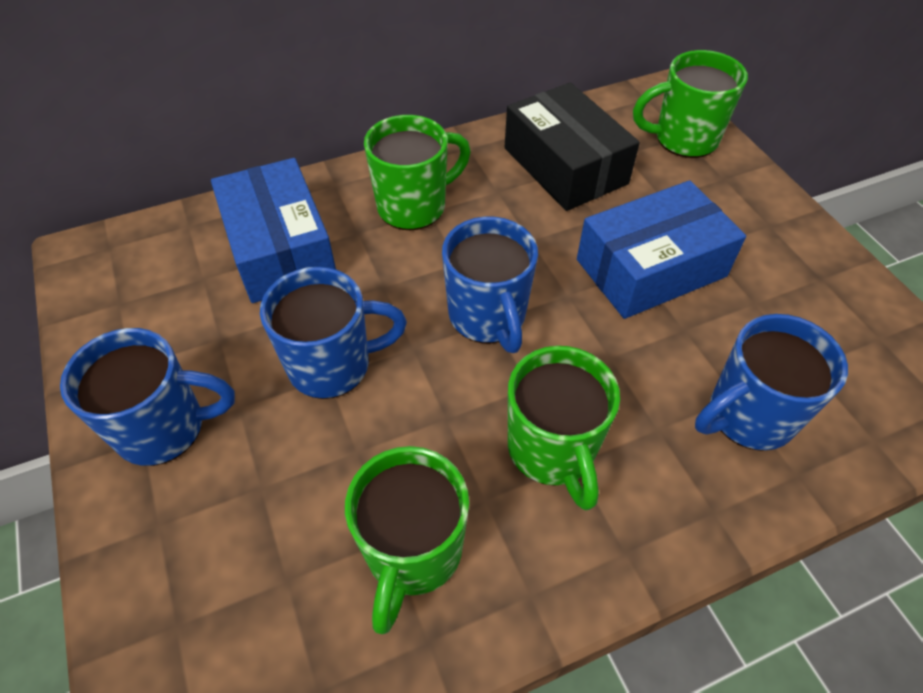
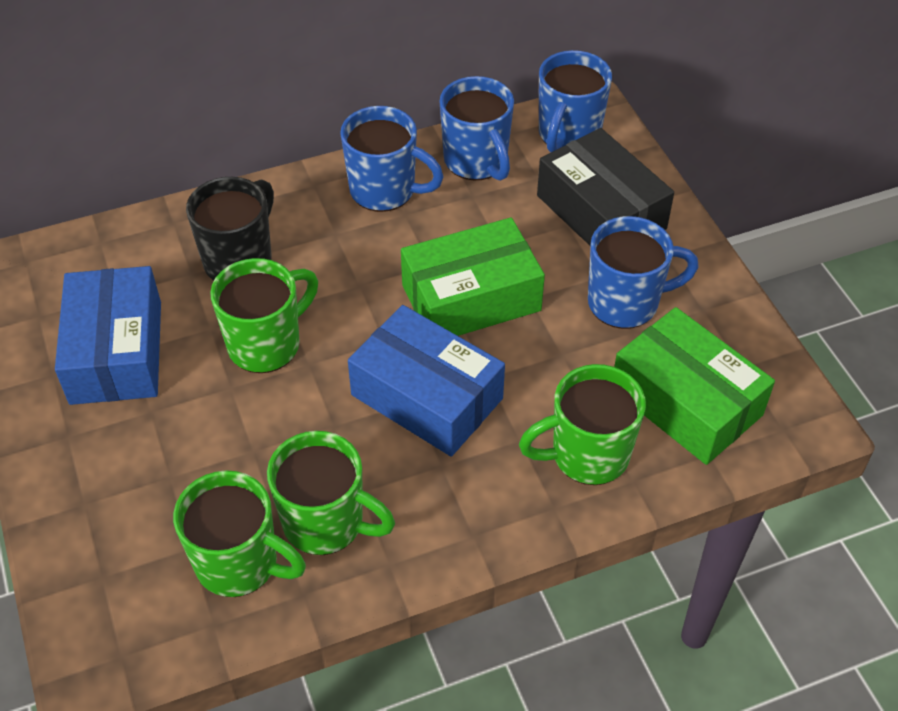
black mug: 0 -> 1
green box: 0 -> 2

